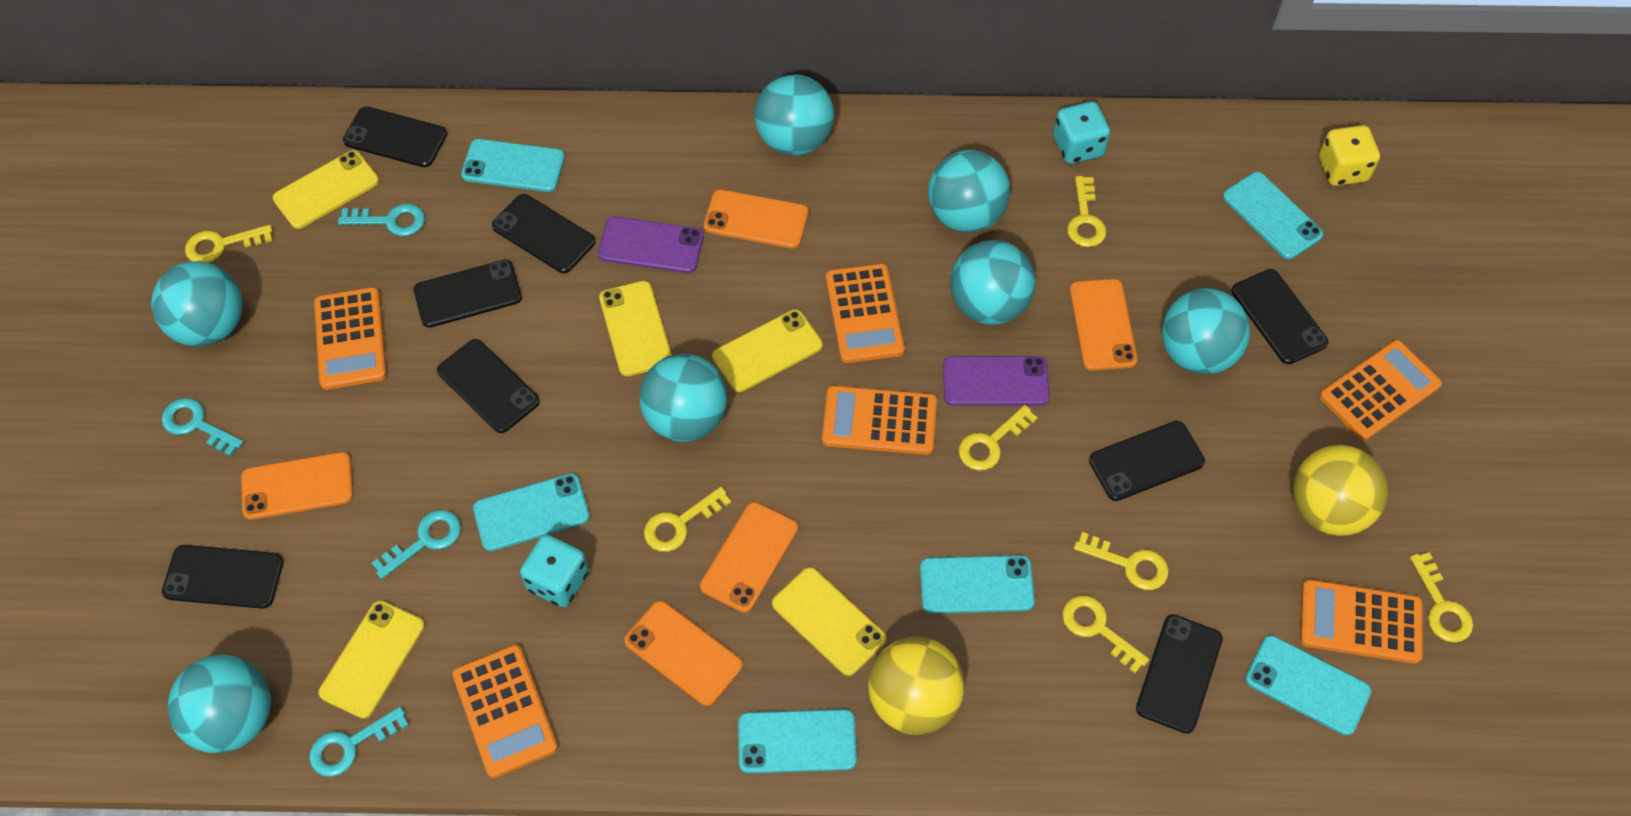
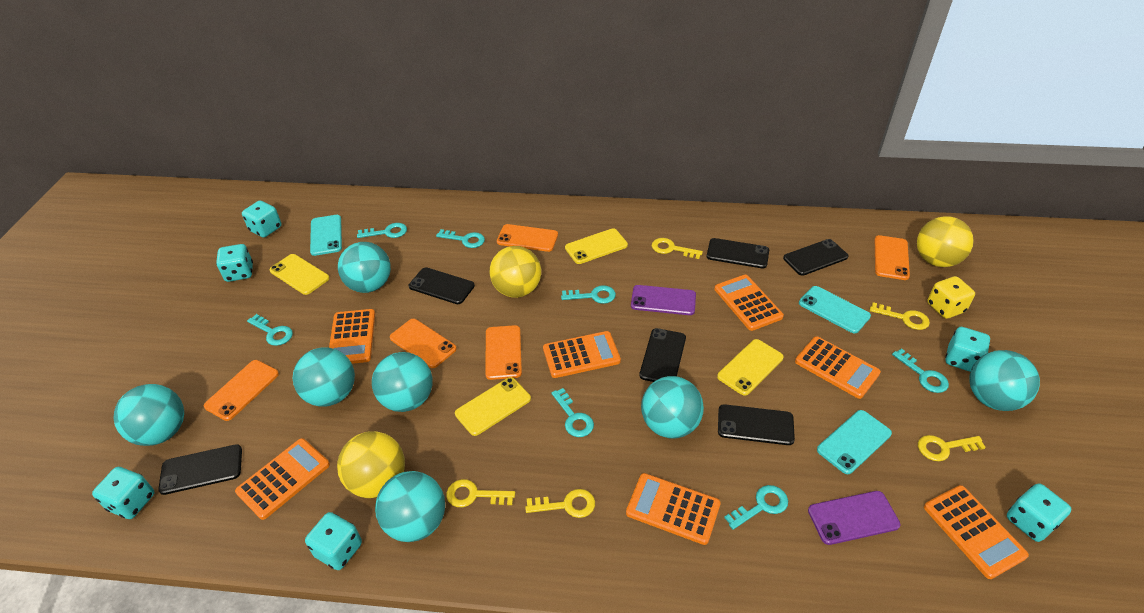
black phone: 8 -> 6
orange calculator: 6 -> 7
turquoise dice: 2 -> 6
turquoise key: 4 -> 7
turquoise phone: 6 -> 3
yellow ball: 2 -> 3
yellow key: 7 -> 5
yellow phone: 5 -> 4

